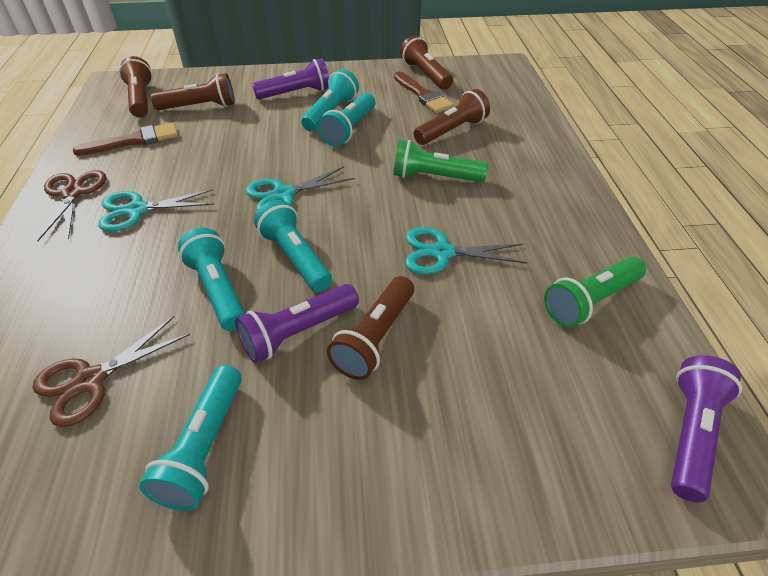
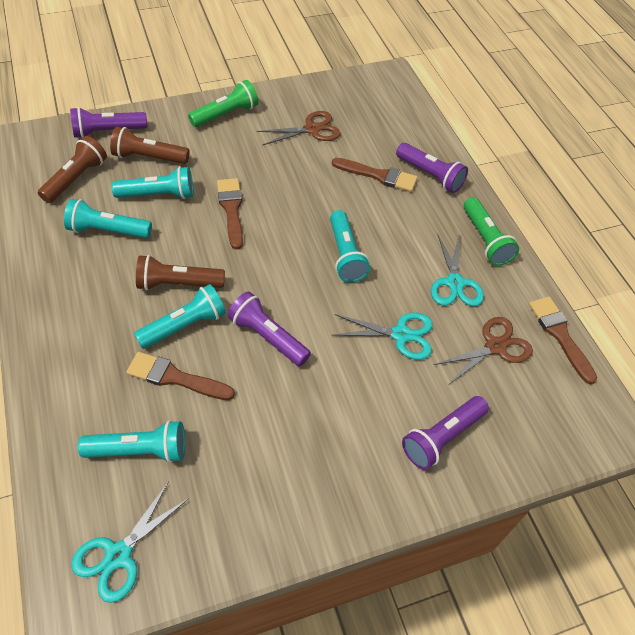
brown brush: 2 -> 4
brown flashlight: 5 -> 3
purple flashlight: 3 -> 4

